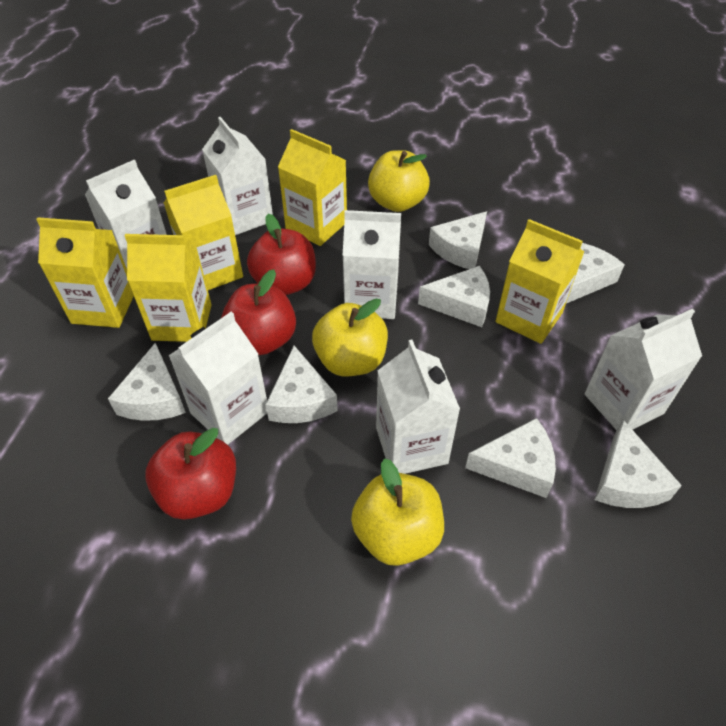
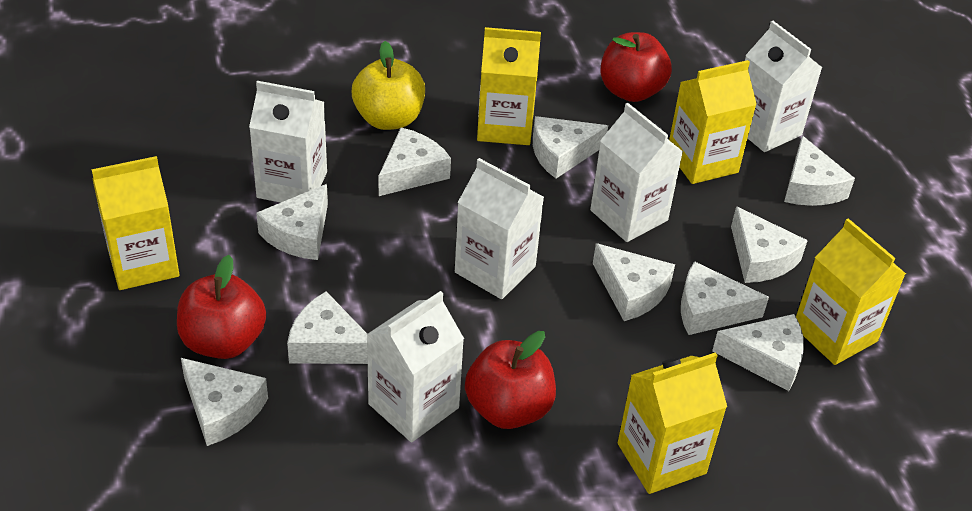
white carton: 6 -> 5
white cheese: 7 -> 10
yellow apple: 3 -> 1

